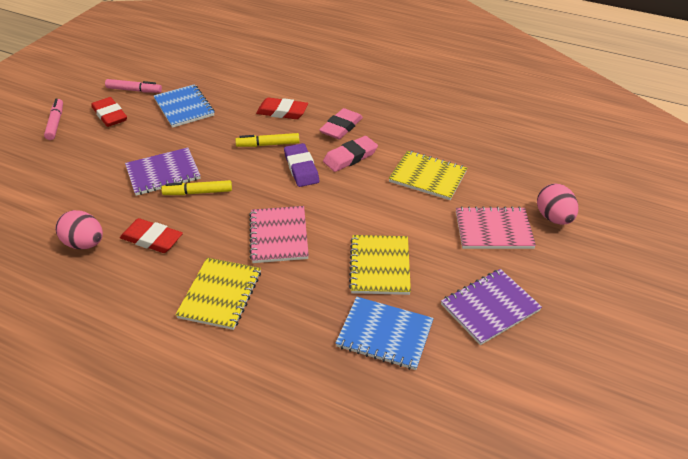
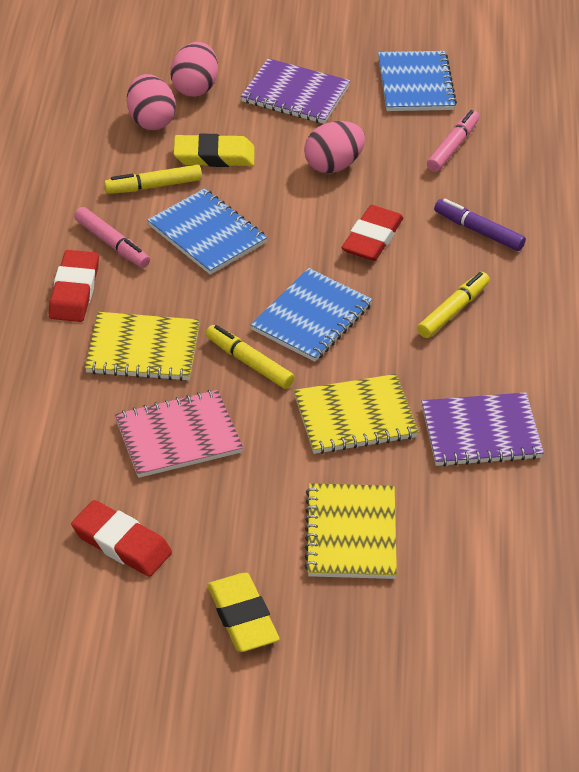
blue notebook: 2 -> 3
pink egg: 2 -> 3
pink eraser: 2 -> 0
pink notebook: 2 -> 1
purple eraser: 1 -> 0
purple marker: 0 -> 1
yellow eraser: 0 -> 2
yellow marker: 2 -> 3

